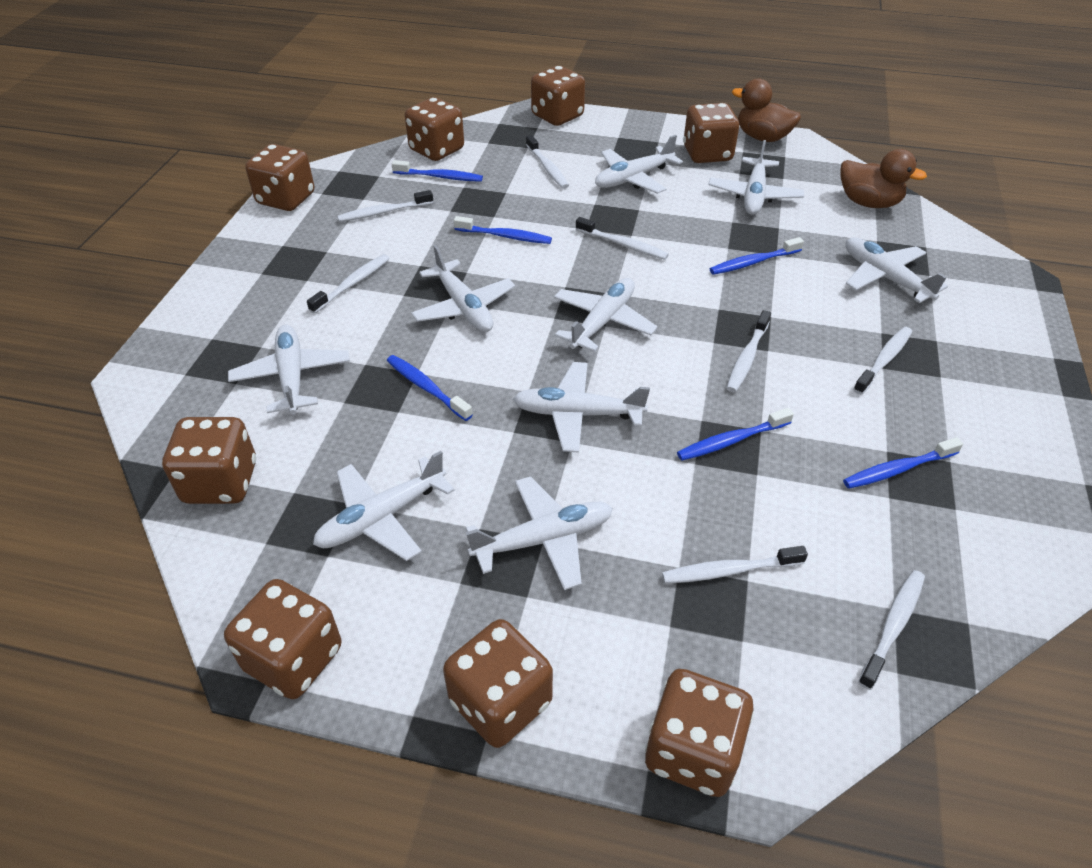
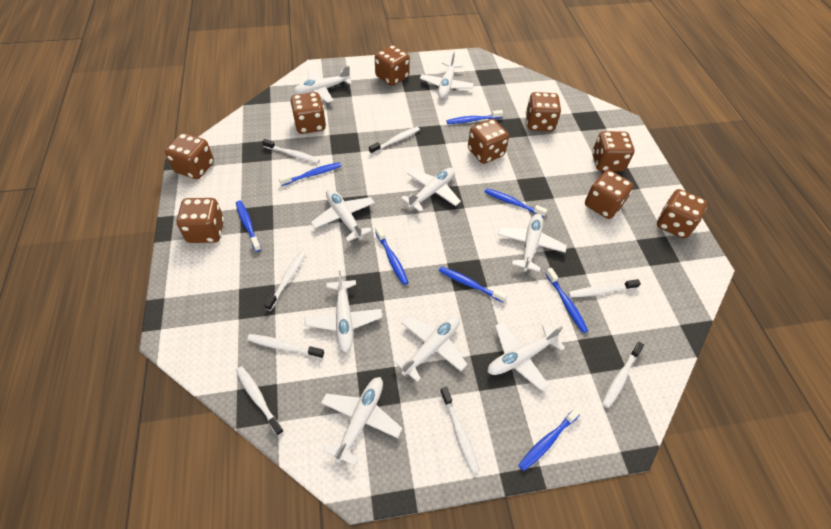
blue toothbrush: 6 -> 8
brown dice: 8 -> 9
brown duck: 2 -> 0

